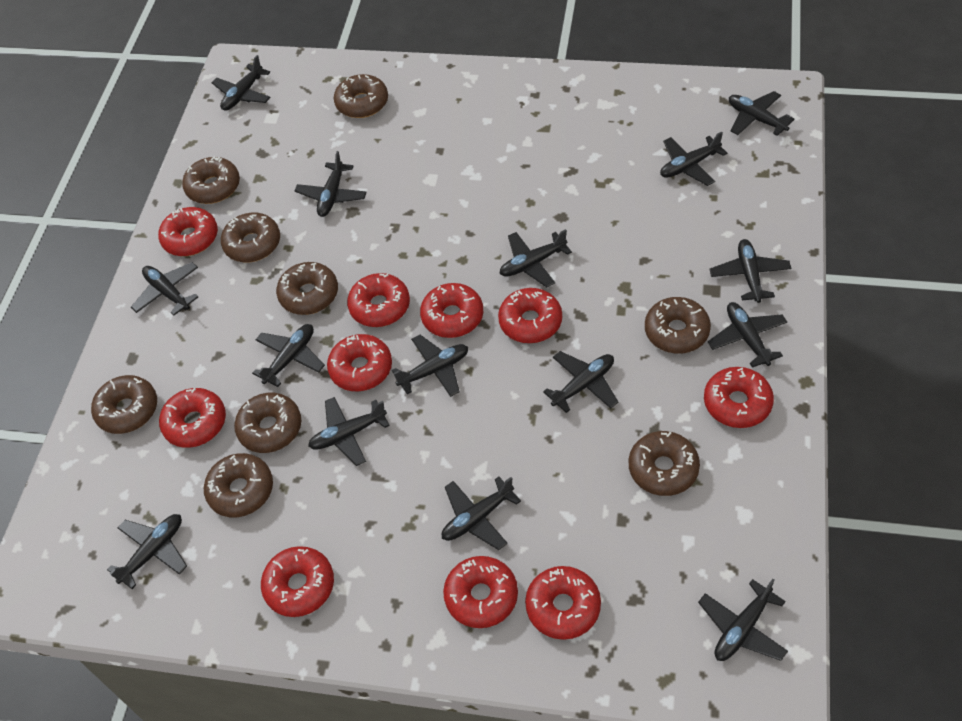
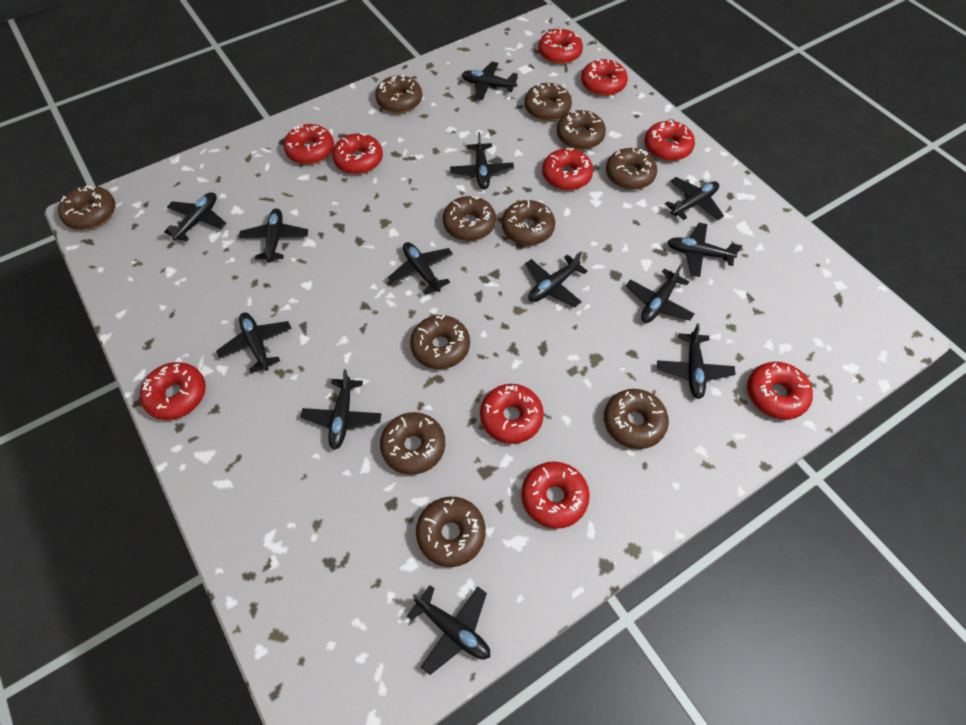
black plane: 15 -> 13
brown donut: 9 -> 11

